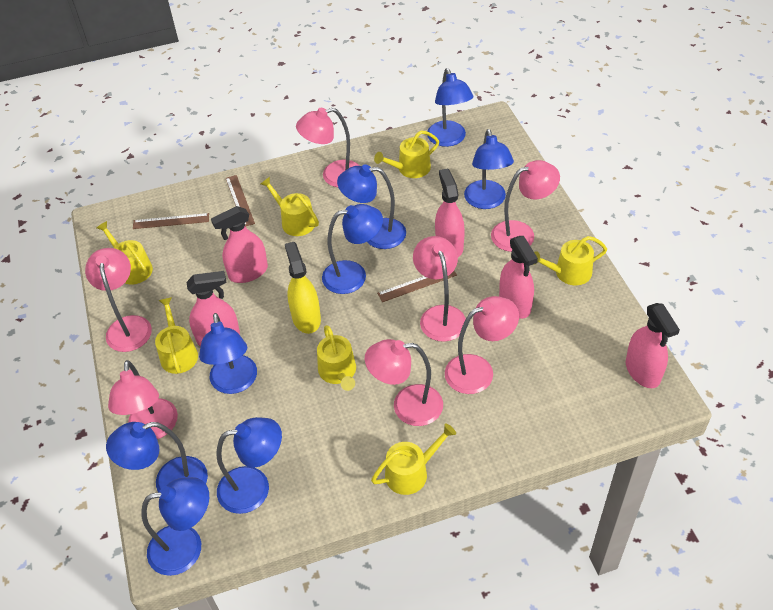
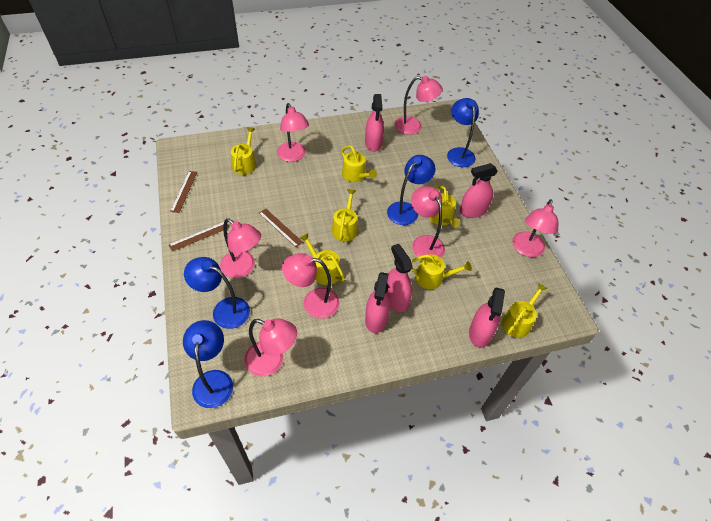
blue lamp: 8 -> 4
yellow spray bottle: 1 -> 0

